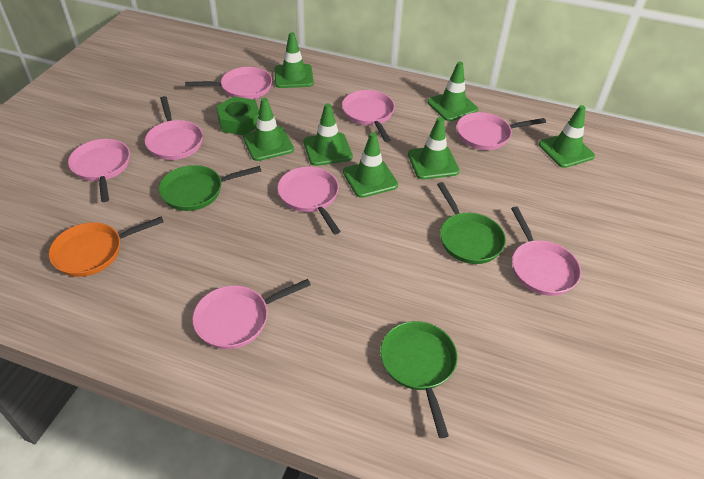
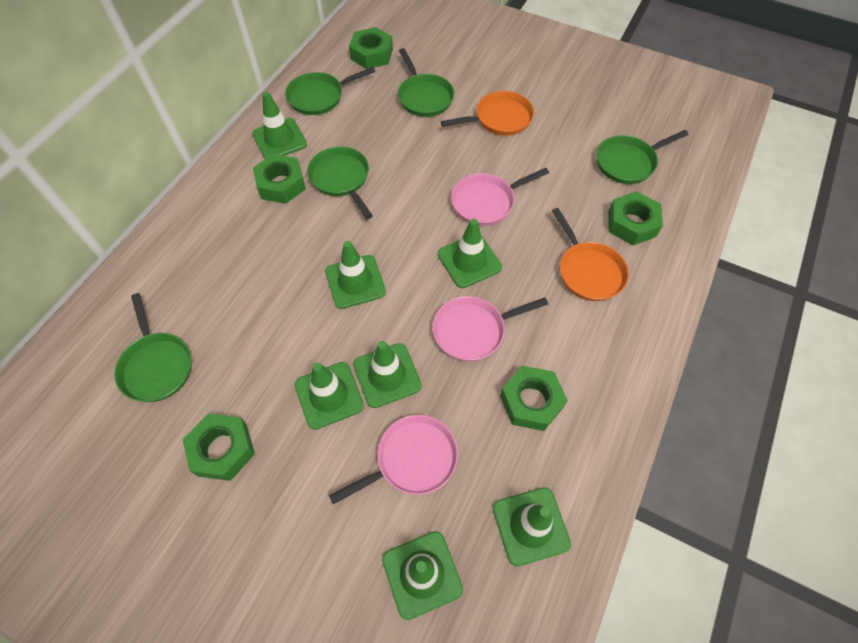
green nut: 1 -> 5
green pan: 3 -> 5
orange pan: 1 -> 2
pink pan: 8 -> 3

